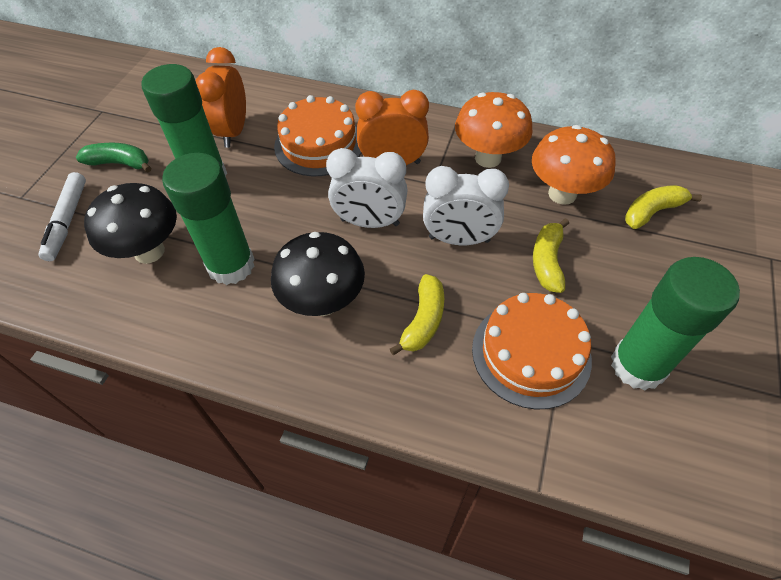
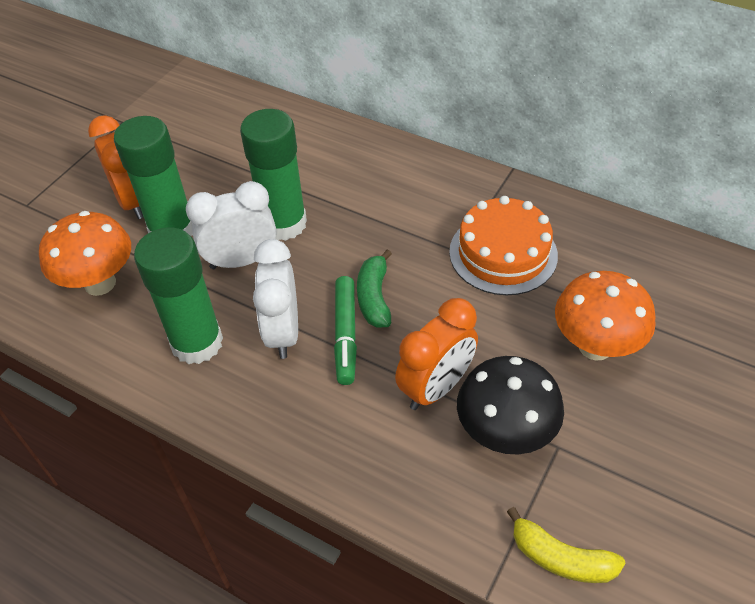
black mushroom: 2 -> 1
green marker: 0 -> 1
orange cake: 2 -> 1
white marker: 1 -> 0
yellow banana: 3 -> 1

